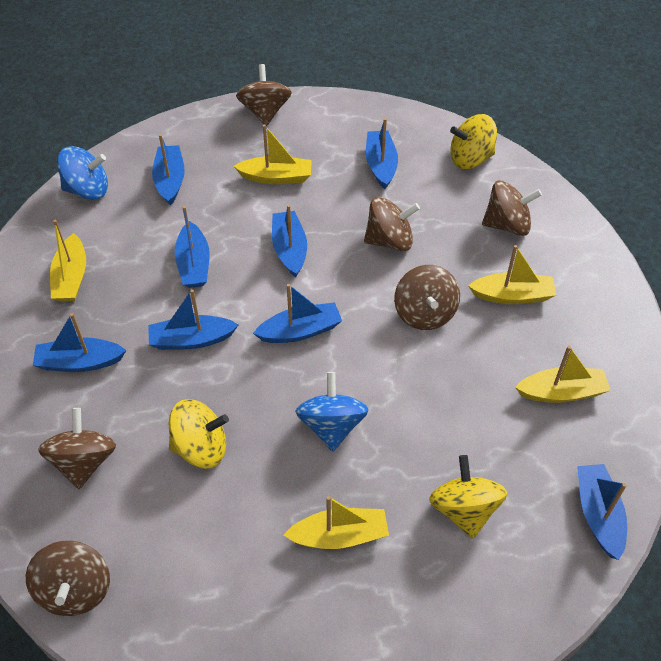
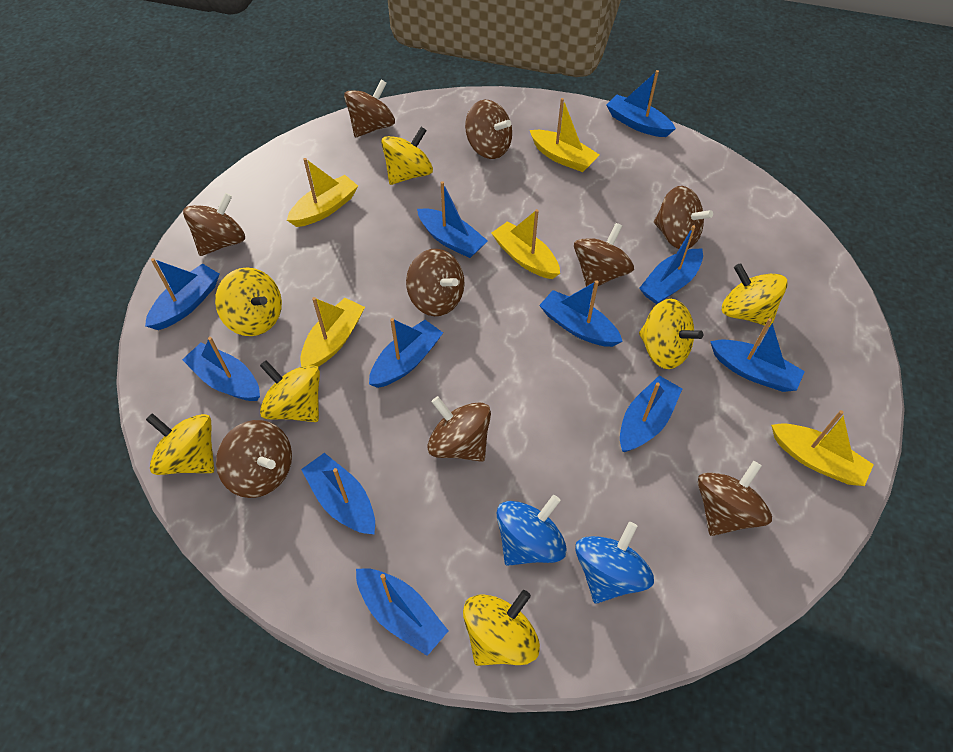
blue boat: 8 -> 11
brown spinning top: 6 -> 9
yellow spinning top: 3 -> 7

